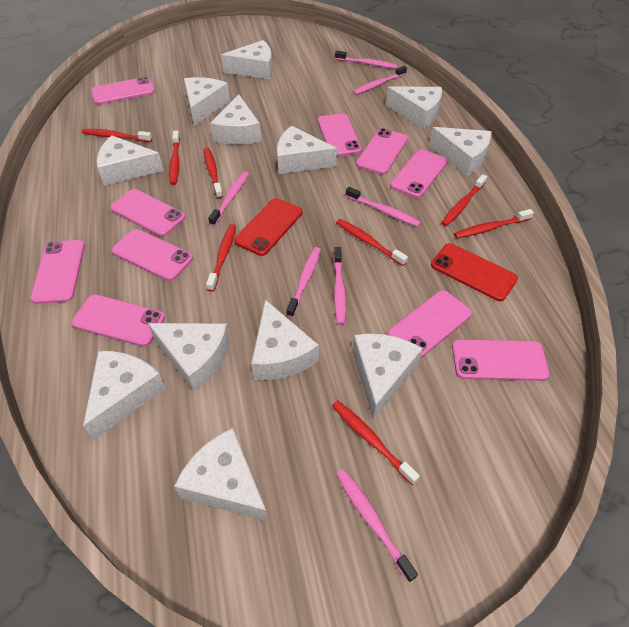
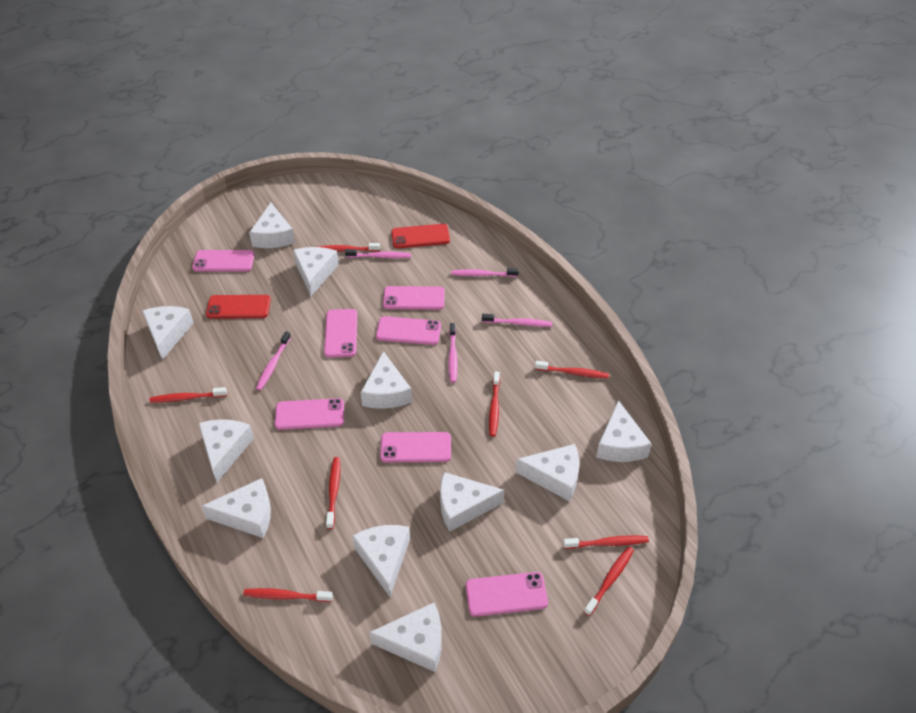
pink phone: 10 -> 7
pink toothbrush: 7 -> 5
white cheese: 12 -> 11

